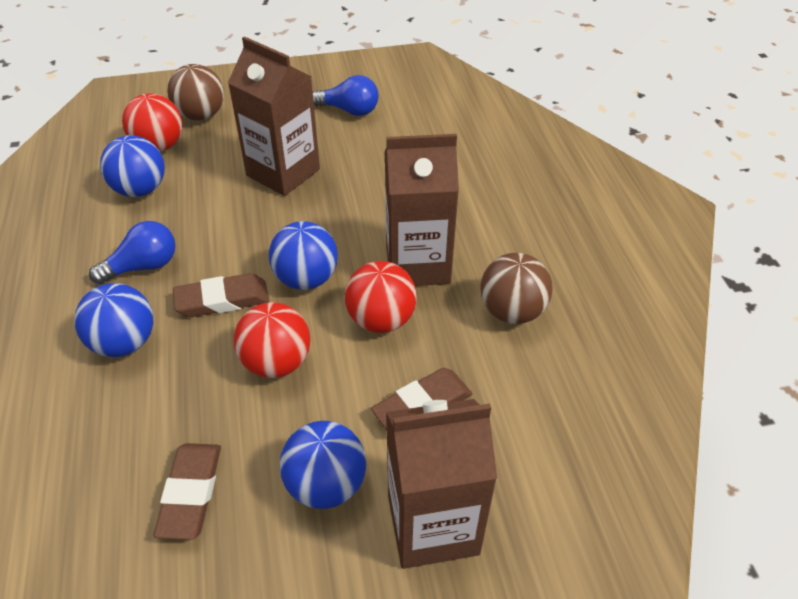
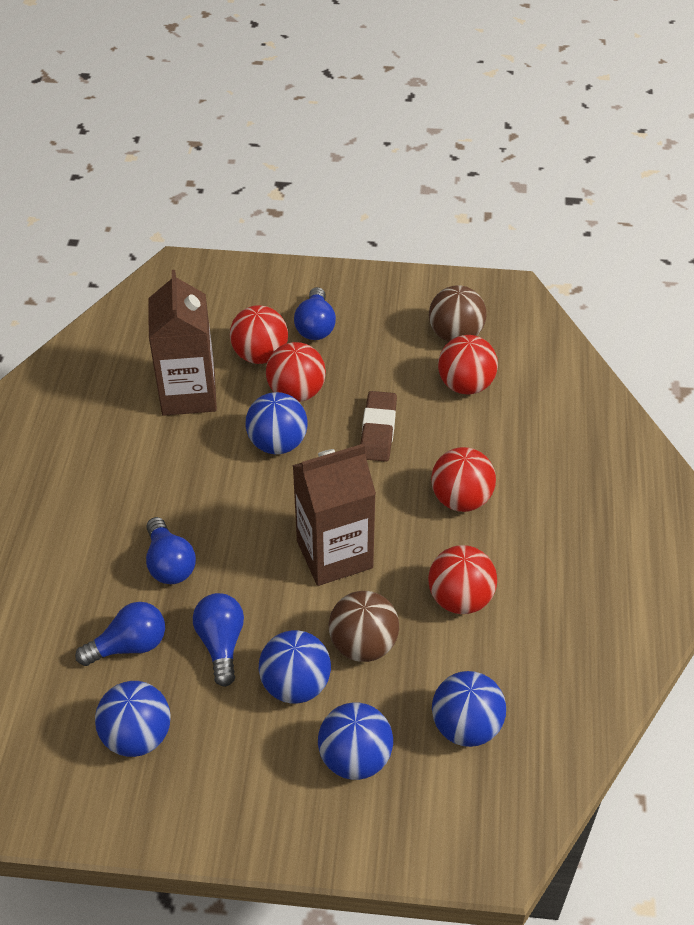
blue ball: 4 -> 5
blue light bulb: 2 -> 4
brown carton: 3 -> 2
brown eraser: 3 -> 1
red ball: 3 -> 5

